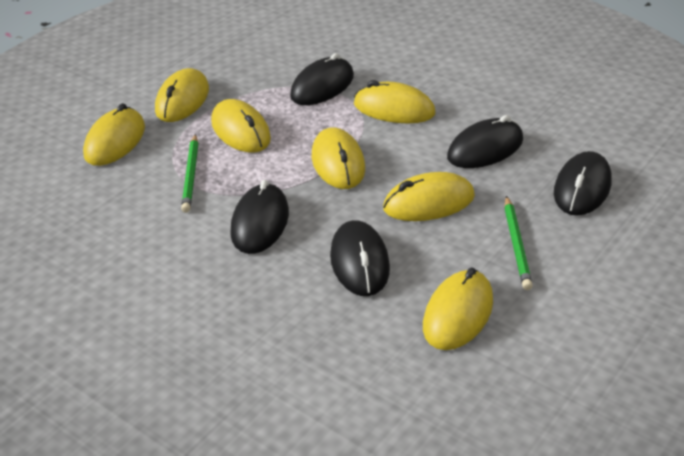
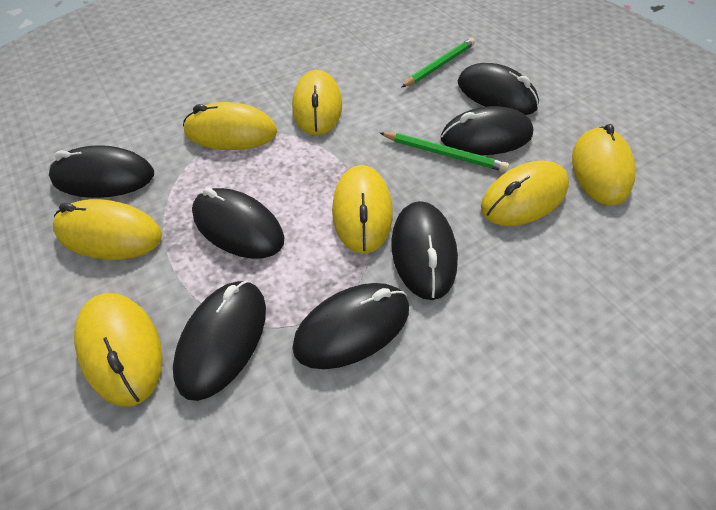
black mouse: 5 -> 7

